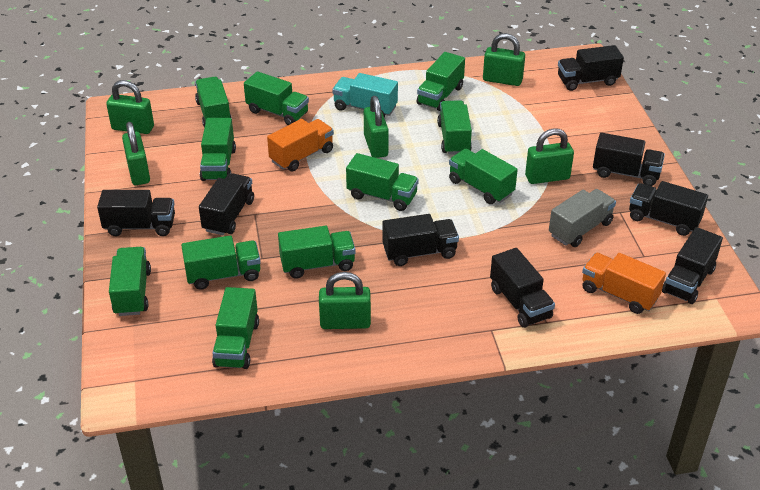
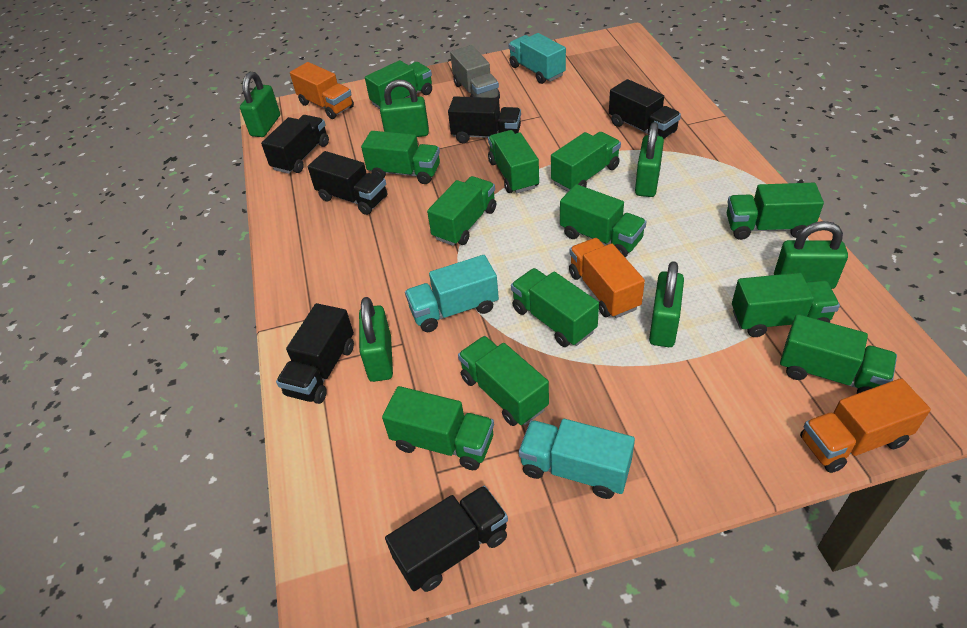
black truck: 8 -> 6
green truck: 11 -> 12
orange truck: 2 -> 3
turquoise truck: 1 -> 3

